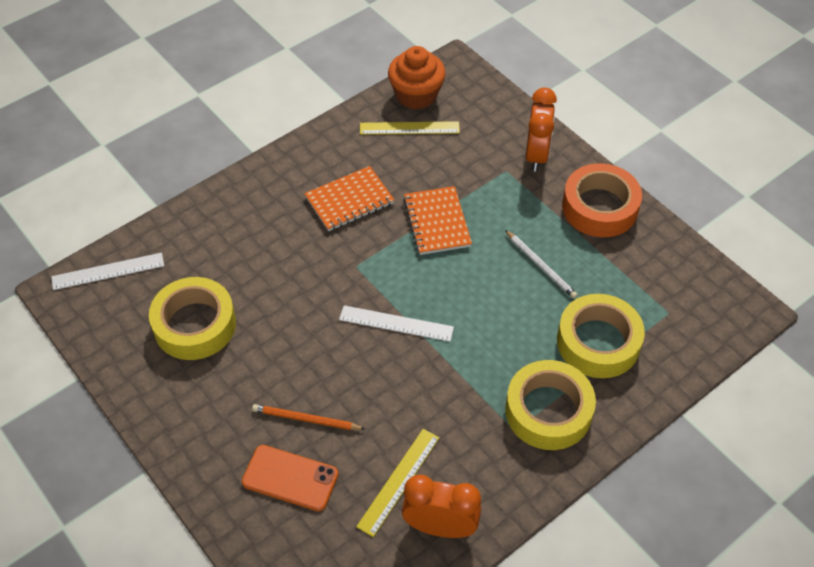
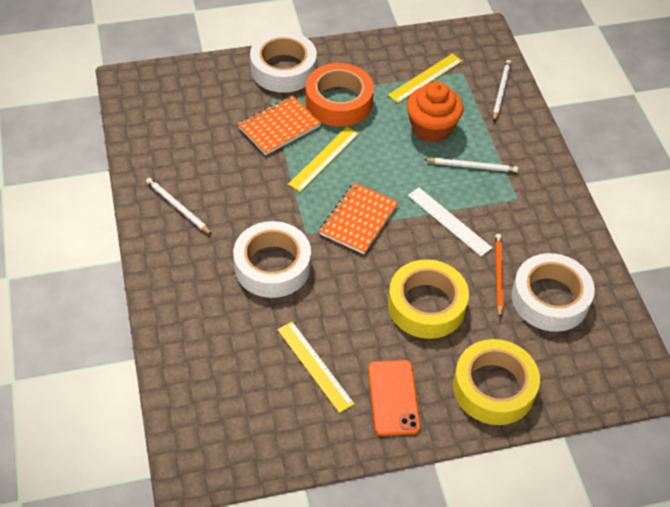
orange clock: 2 -> 0
white pencil: 1 -> 3
white ruler: 2 -> 1
white tape: 0 -> 3
yellow ruler: 2 -> 3
yellow tape: 3 -> 2

